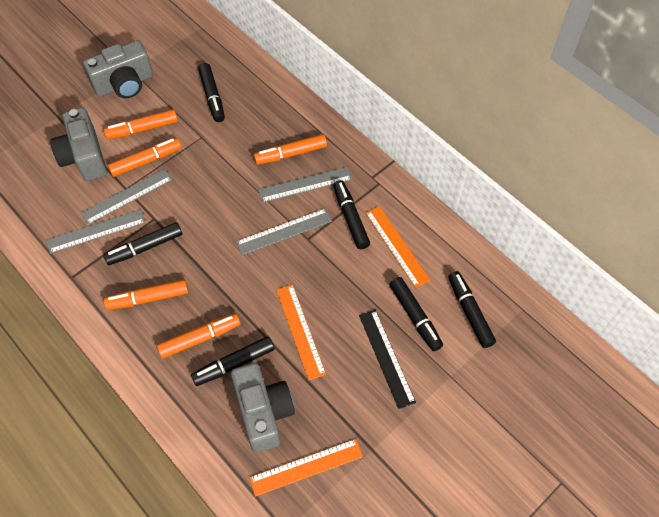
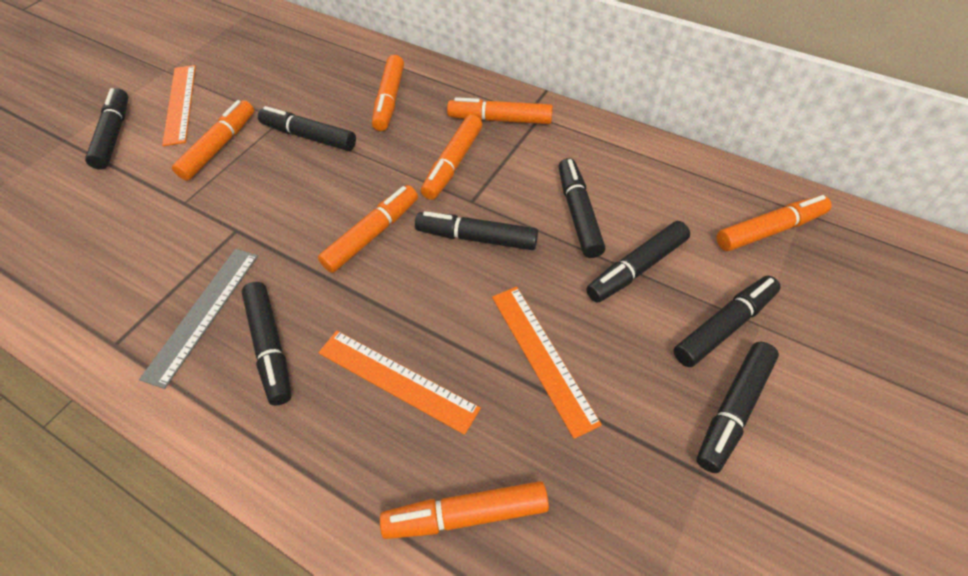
black marker: 6 -> 8
black ruler: 1 -> 0
grey camera: 3 -> 0
grey ruler: 4 -> 1
orange marker: 5 -> 7

